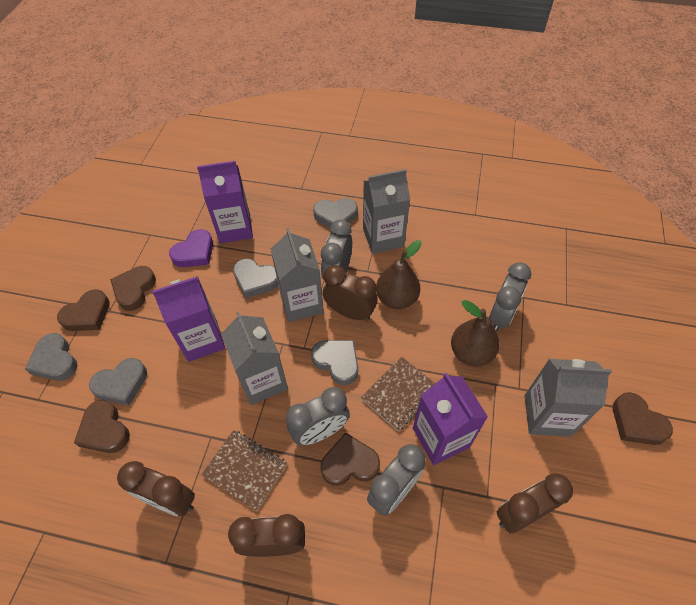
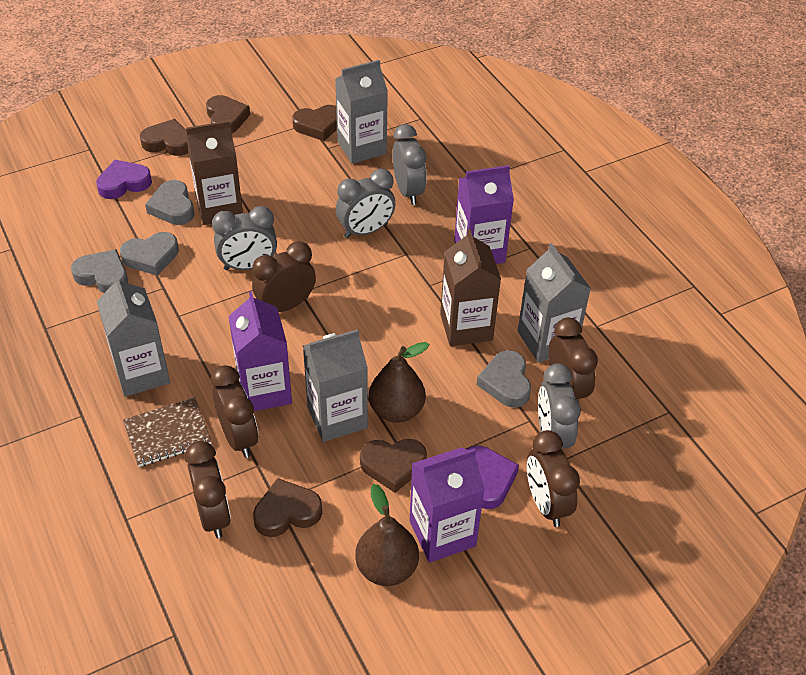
brown carton: 0 -> 2
brown clock: 4 -> 5
brown notebook: 2 -> 1
grey heart: 5 -> 4
purple heart: 1 -> 2

